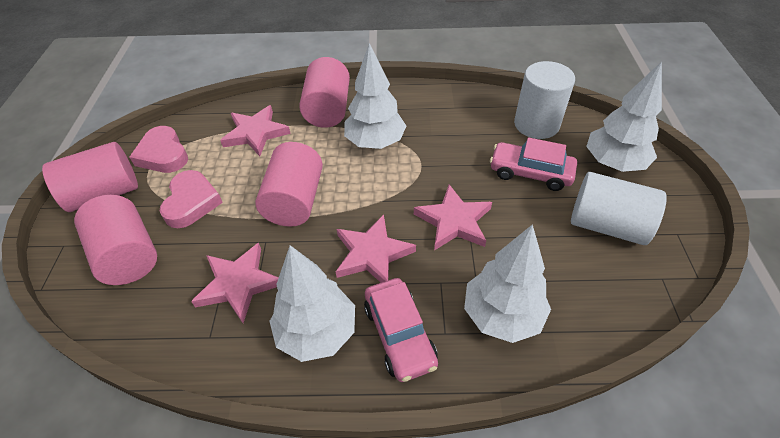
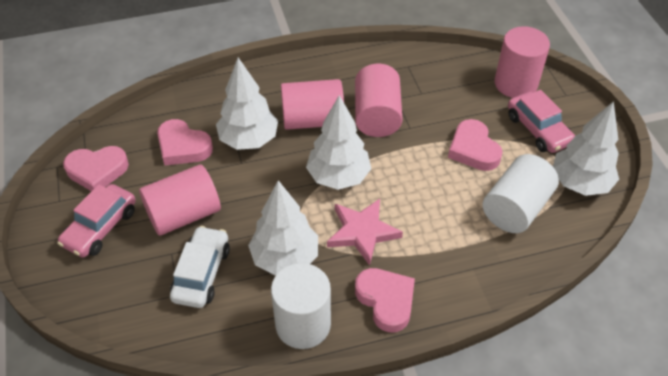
pink heart: 2 -> 4
pink star: 4 -> 1
white car: 0 -> 1

